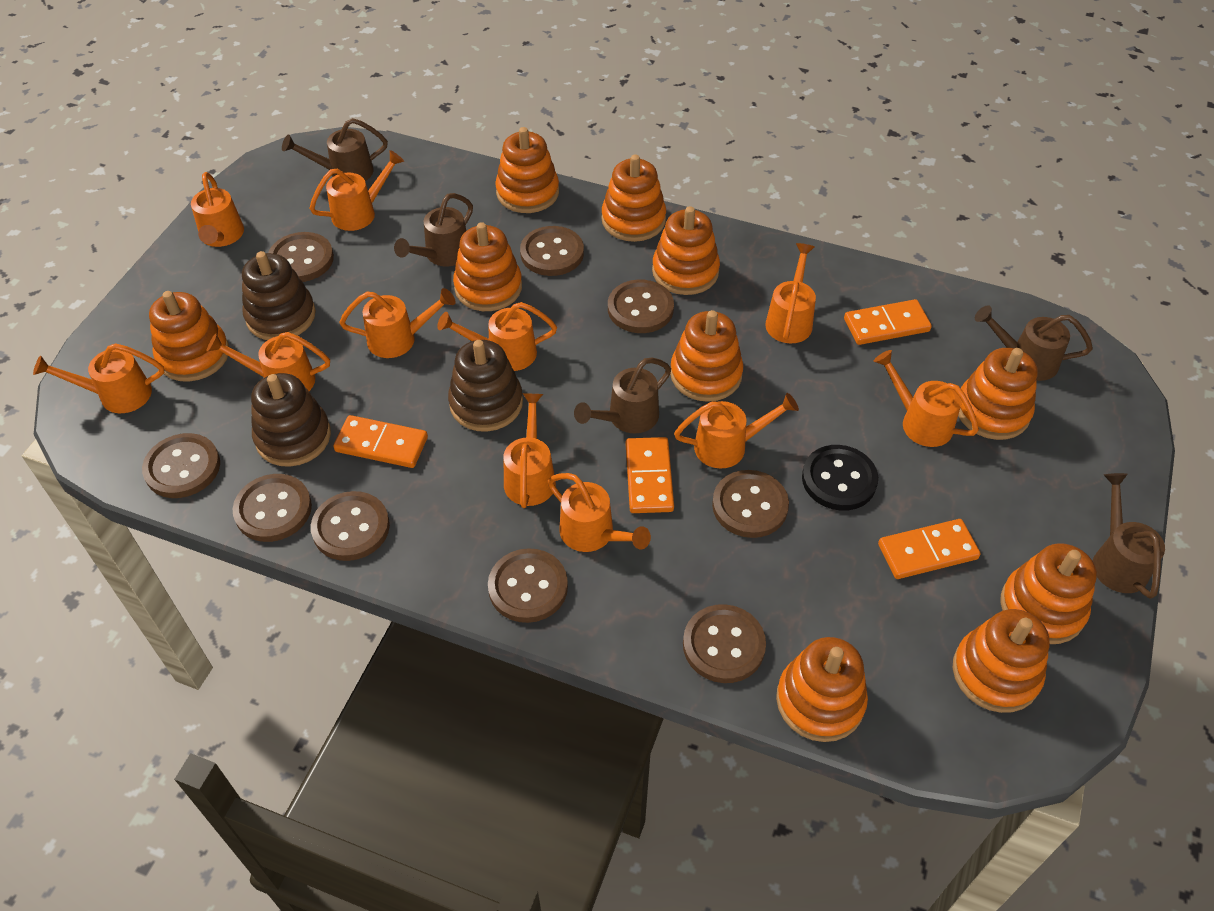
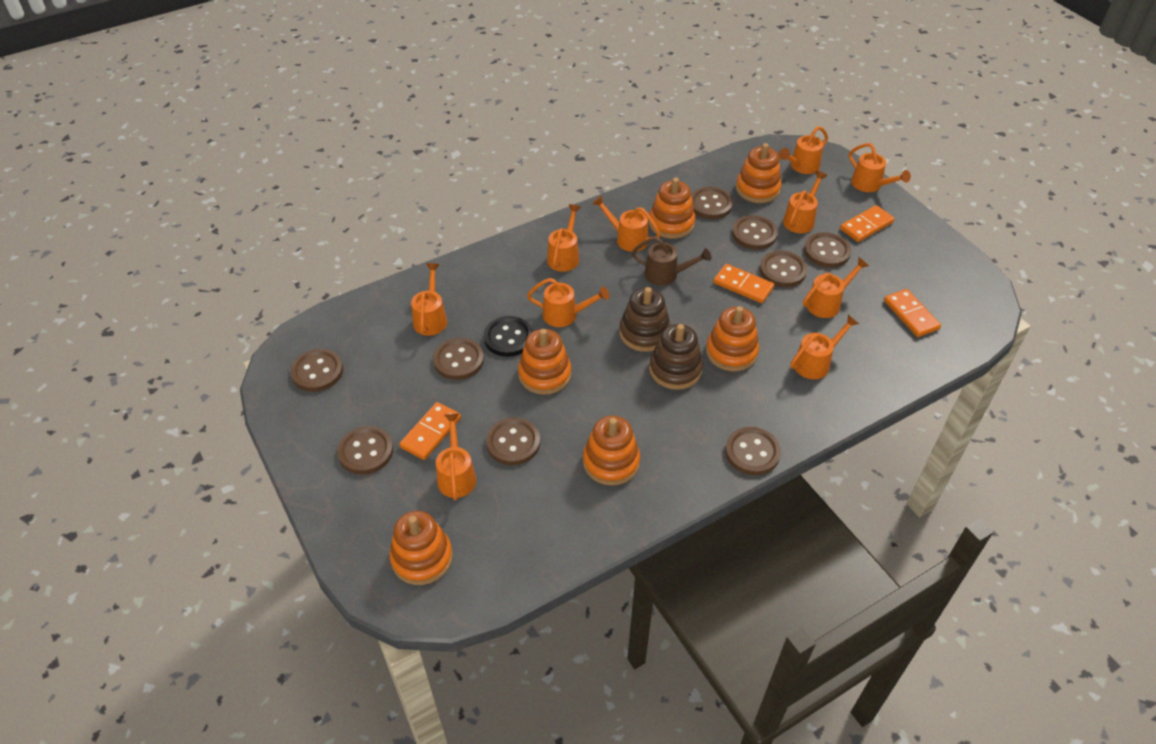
brown stacking toy: 3 -> 2
brown watering can: 5 -> 1
orange stacking toy: 10 -> 6
orange watering can: 11 -> 10

